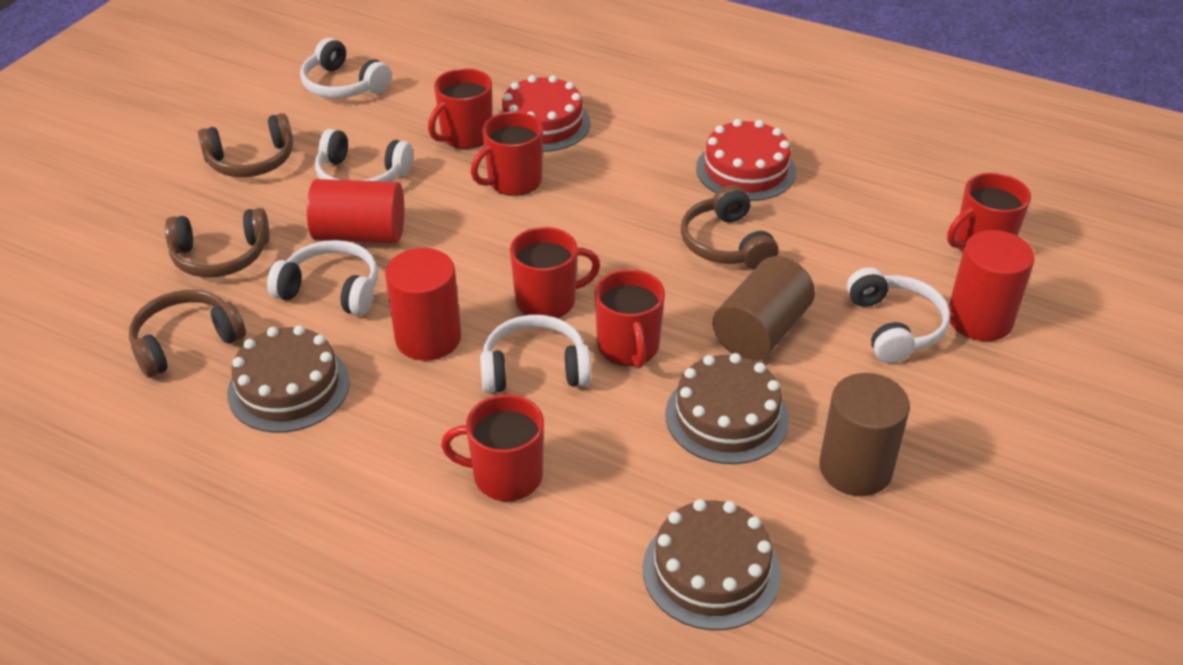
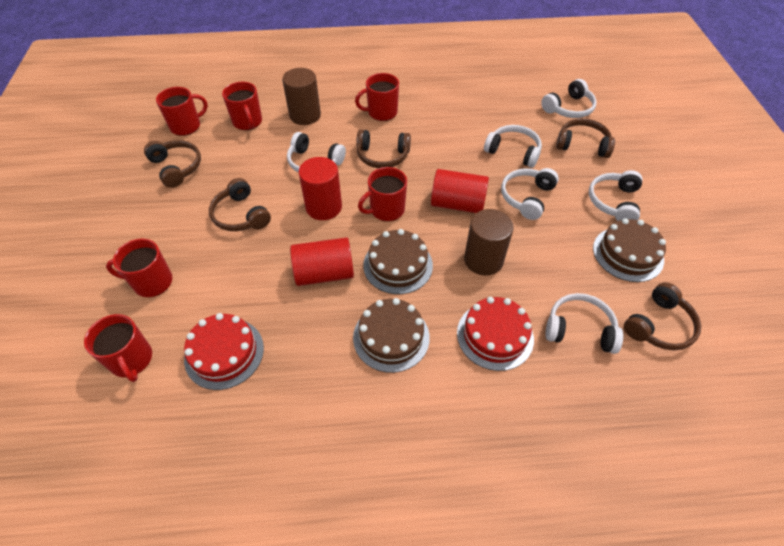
brown headphones: 4 -> 5
white headphones: 5 -> 6

